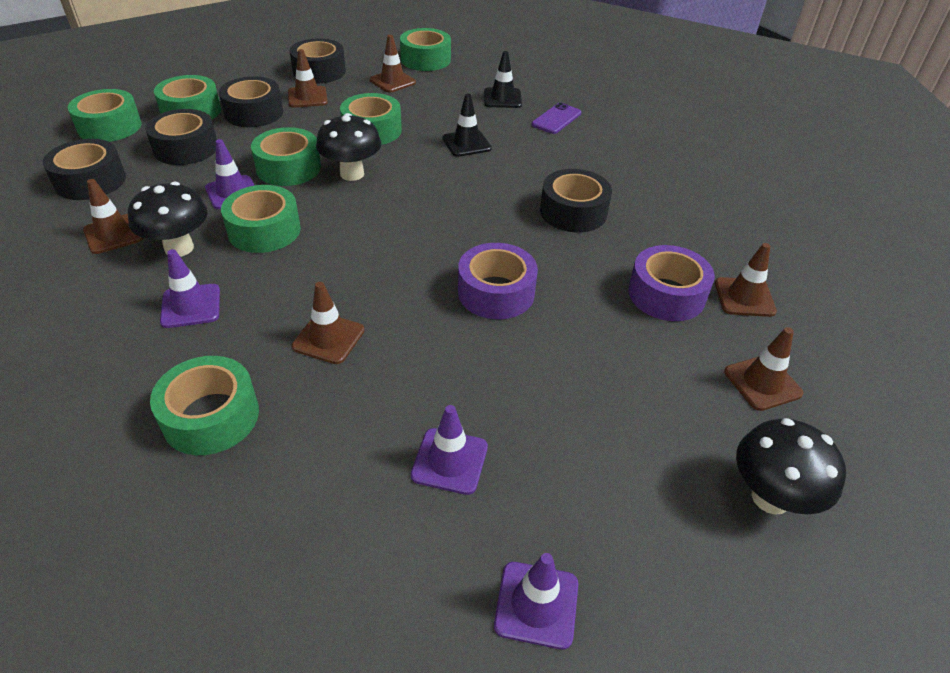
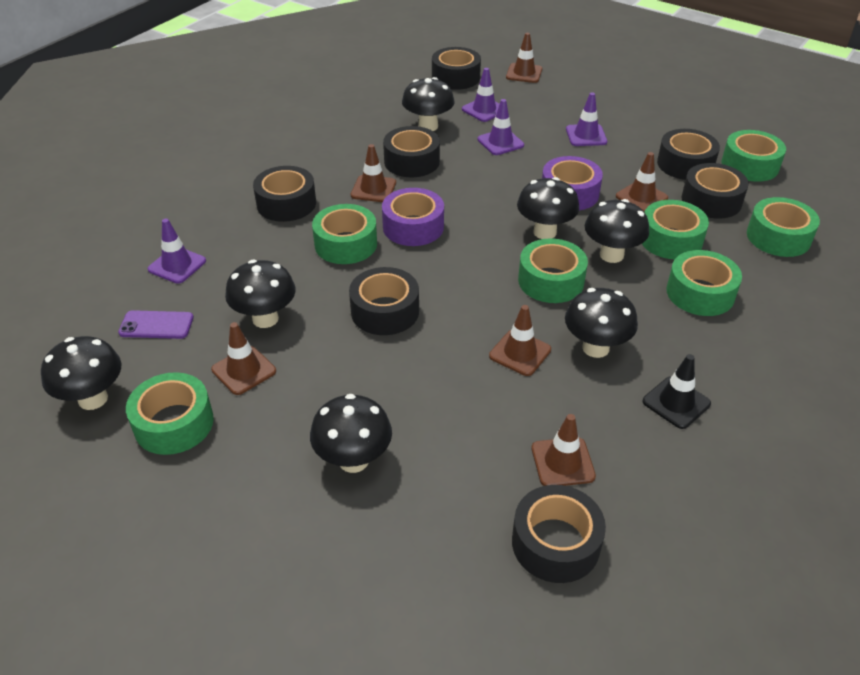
black mushroom: 3 -> 7
black tape: 5 -> 7
black traffic cone: 2 -> 1

